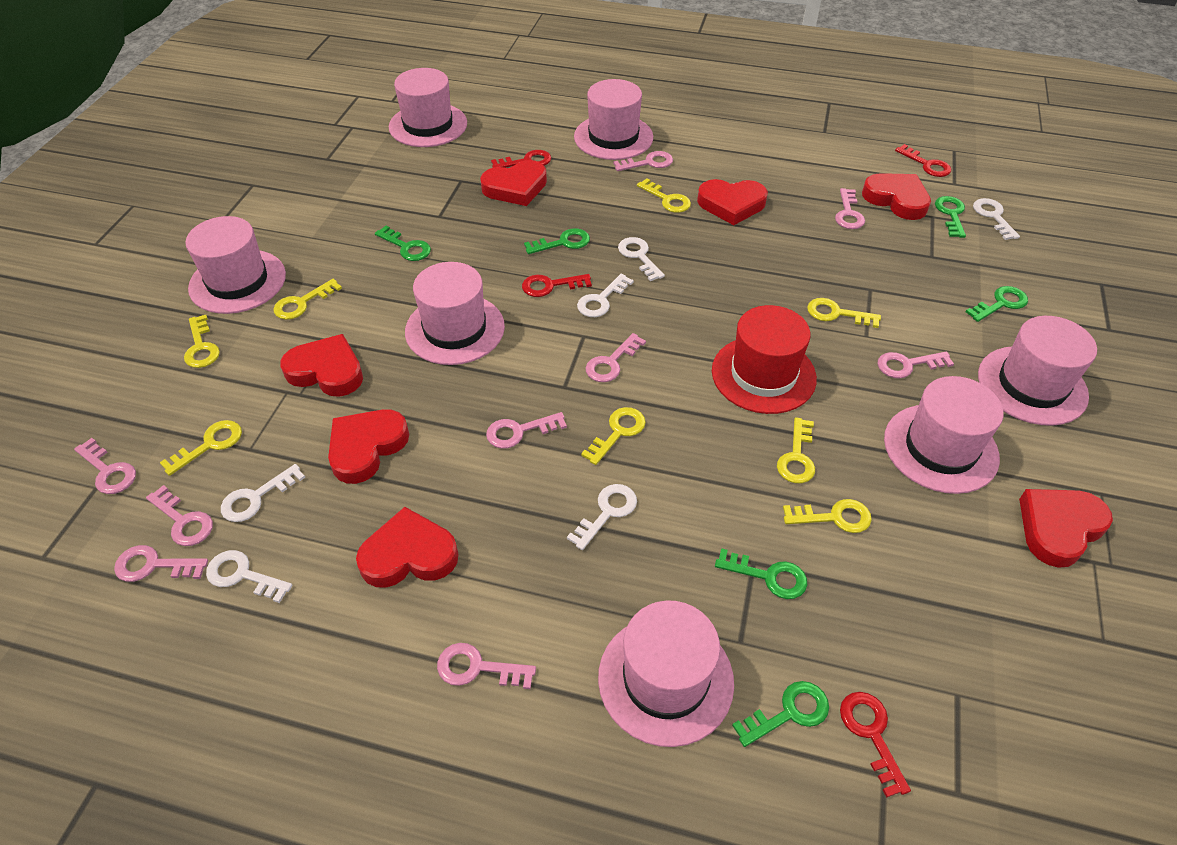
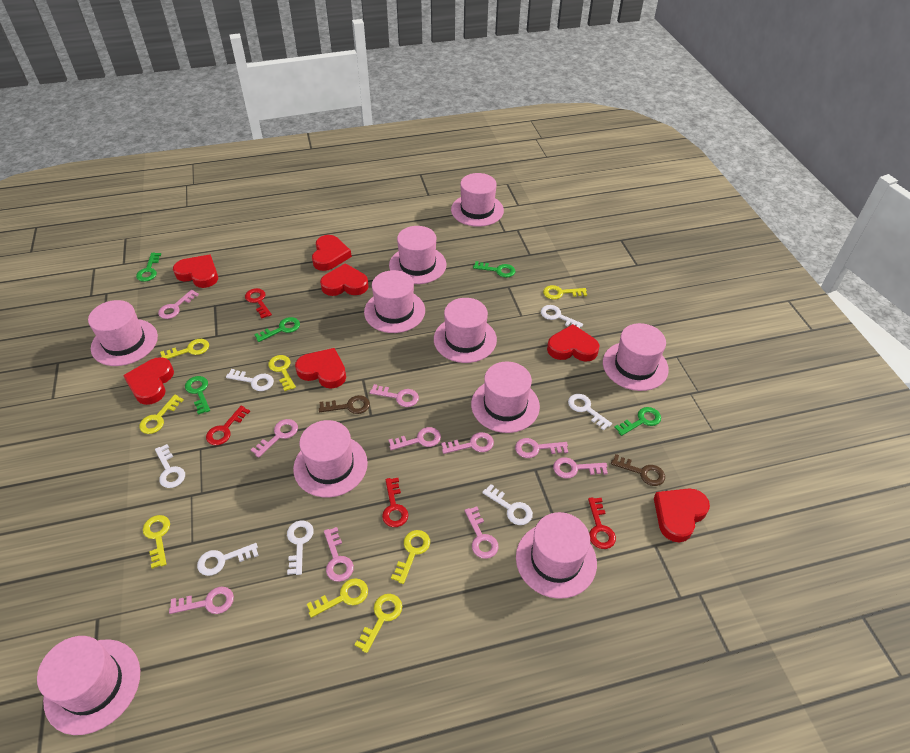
brown key: 0 -> 2
green key: 6 -> 5
pink hat: 7 -> 10
pink key: 9 -> 10
red hat: 1 -> 0
white key: 6 -> 7

